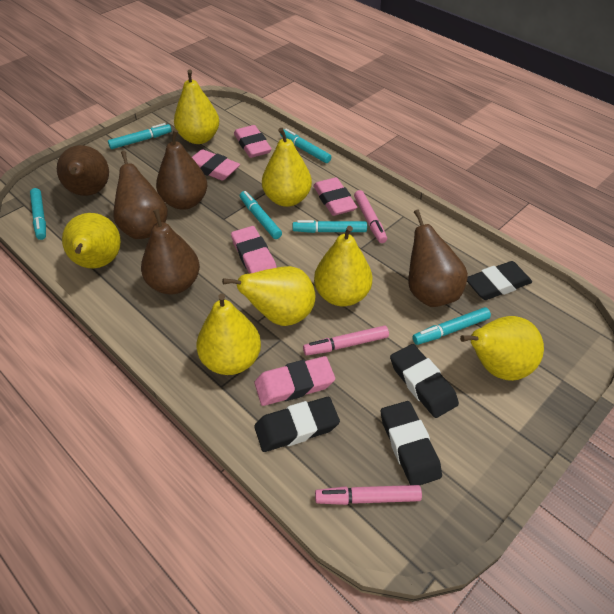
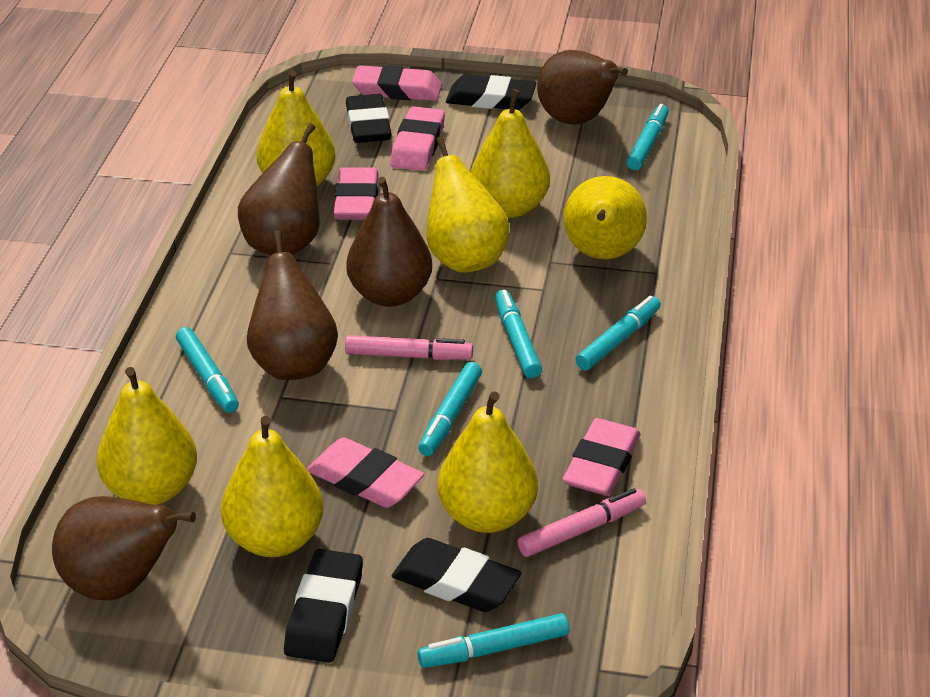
pink marker: 3 -> 2

